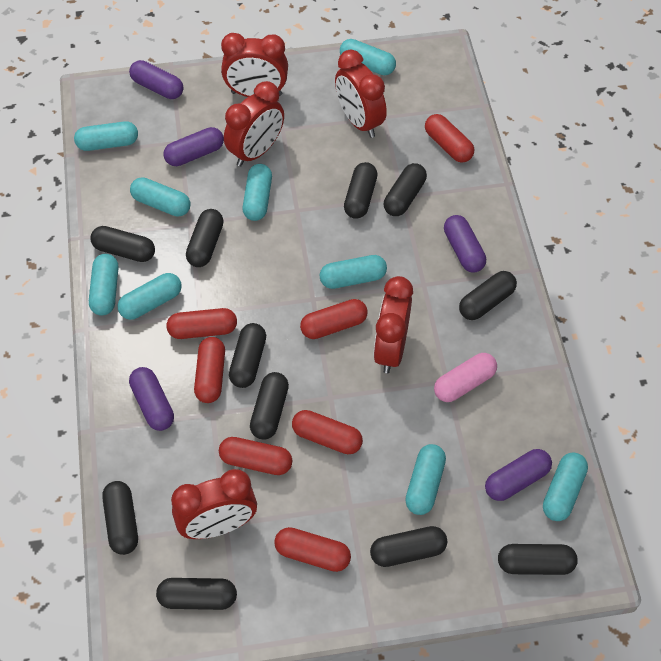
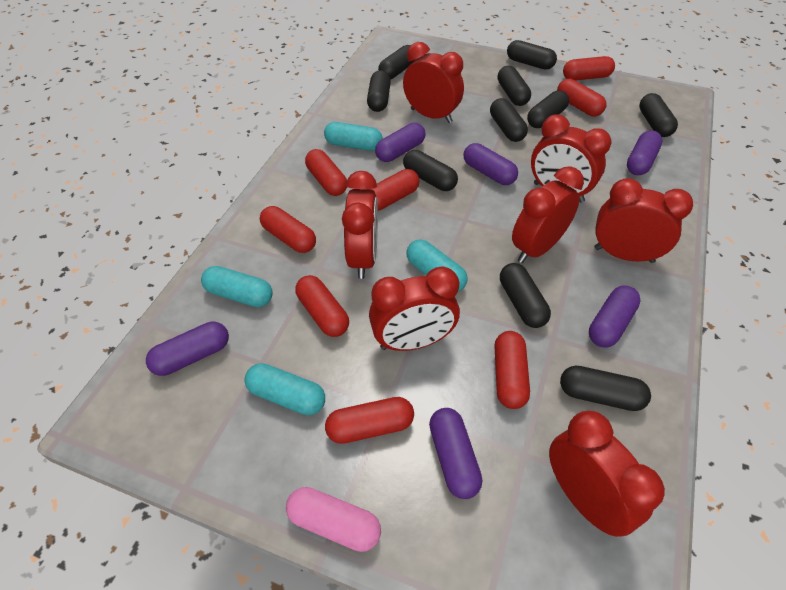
black capsule: 11 -> 10
purple capsule: 5 -> 6
red capsule: 7 -> 8
red clock: 5 -> 7
turquoise capsule: 9 -> 4

